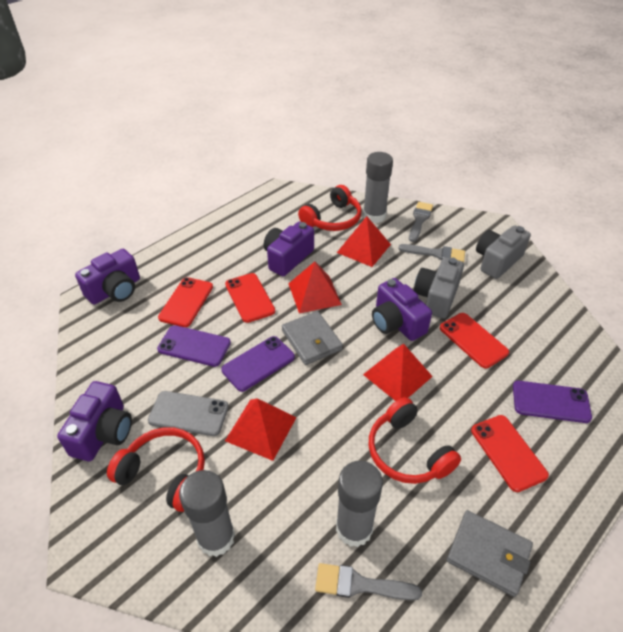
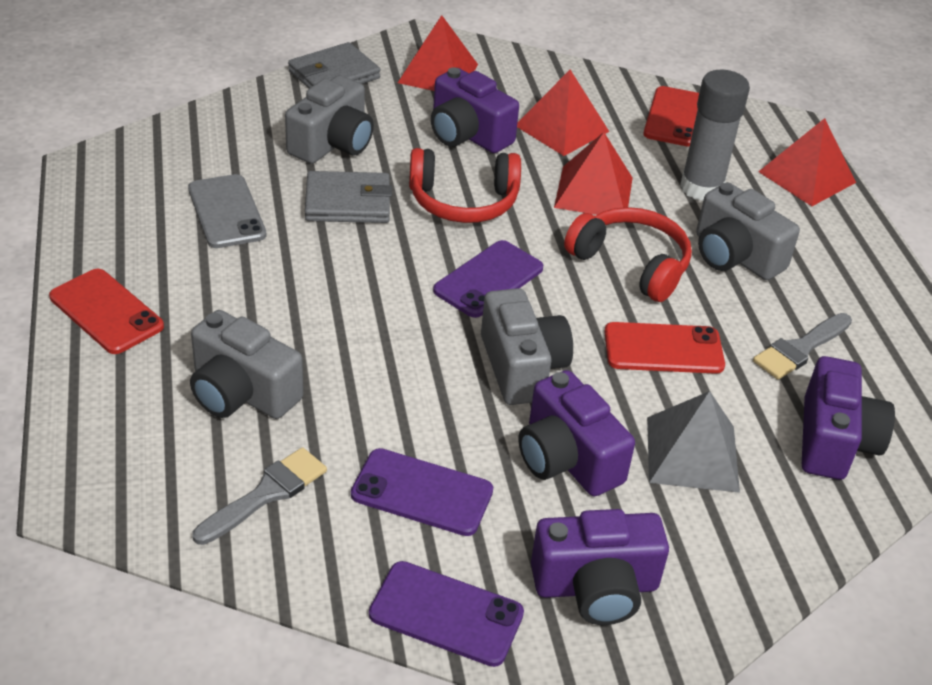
grey brush: 3 -> 2
grey camera: 2 -> 4
grey glue stick: 3 -> 1
grey pyramid: 0 -> 1
red headphones: 3 -> 2
red phone: 4 -> 3

